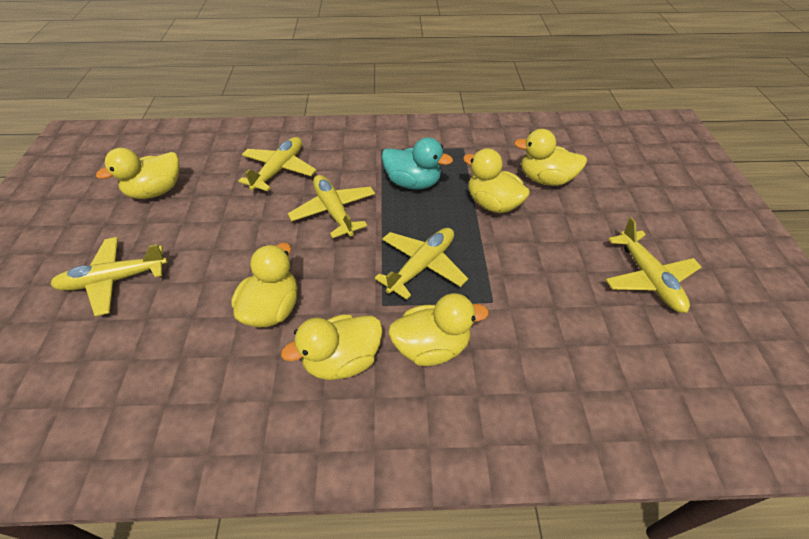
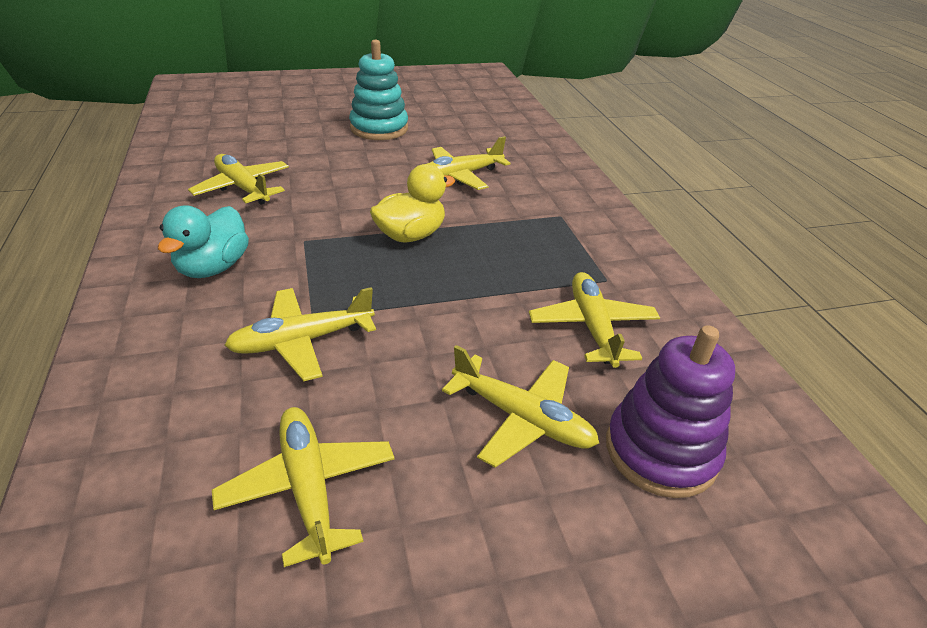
purple stacking toy: 0 -> 1
turquoise stacking toy: 0 -> 1
yellow duck: 6 -> 1
yellow plane: 5 -> 6

